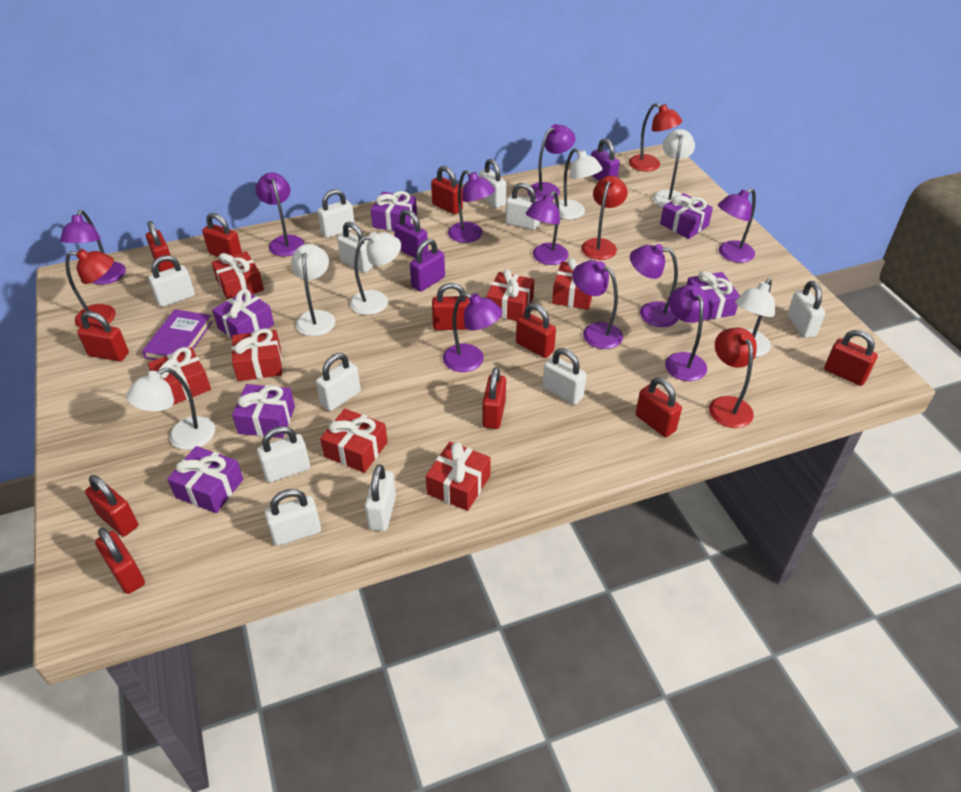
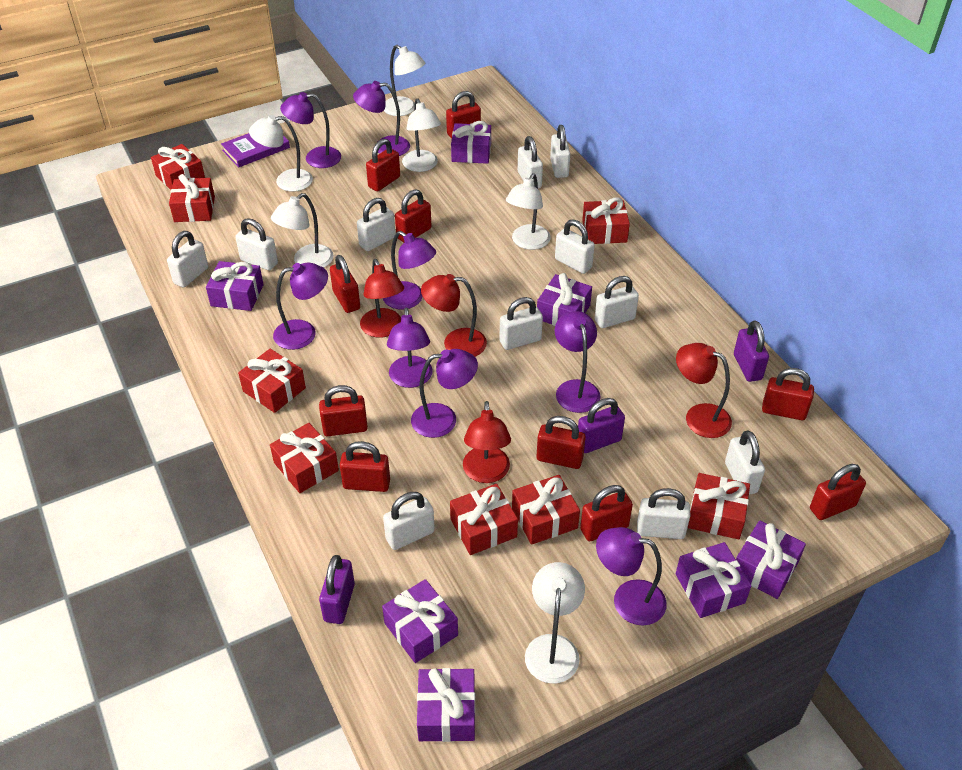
purple gift: 6 -> 7
purple lamp: 10 -> 8
red gift: 7 -> 8
red padlock: 11 -> 10

